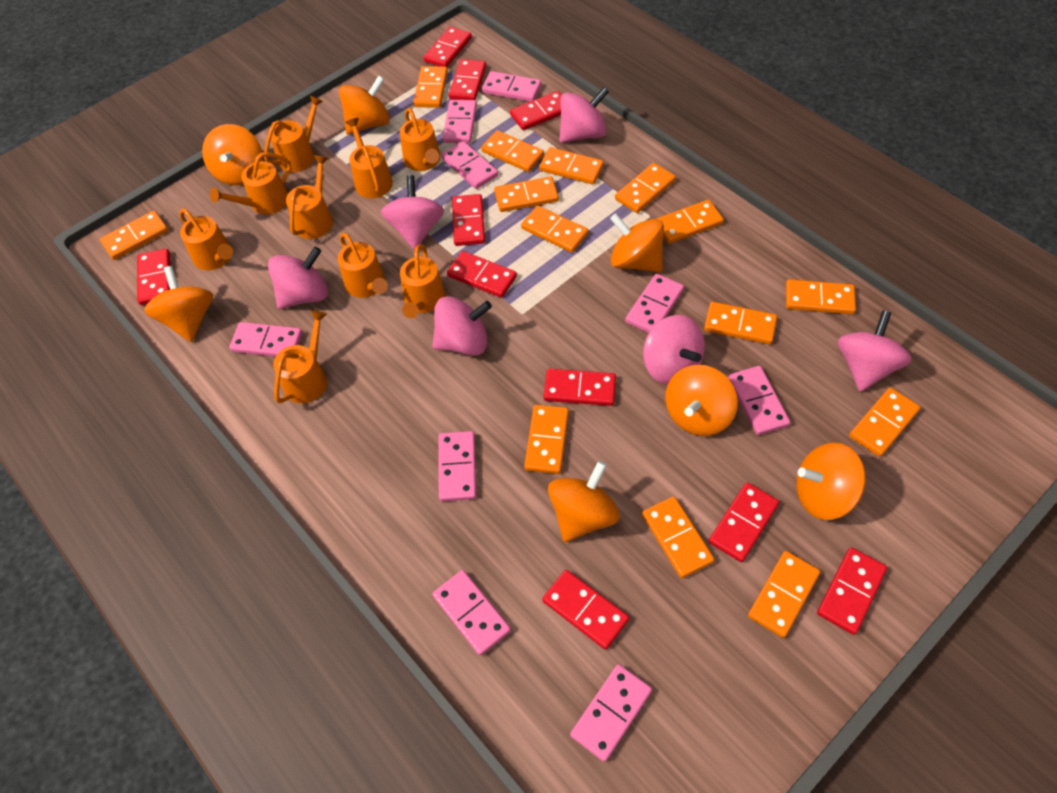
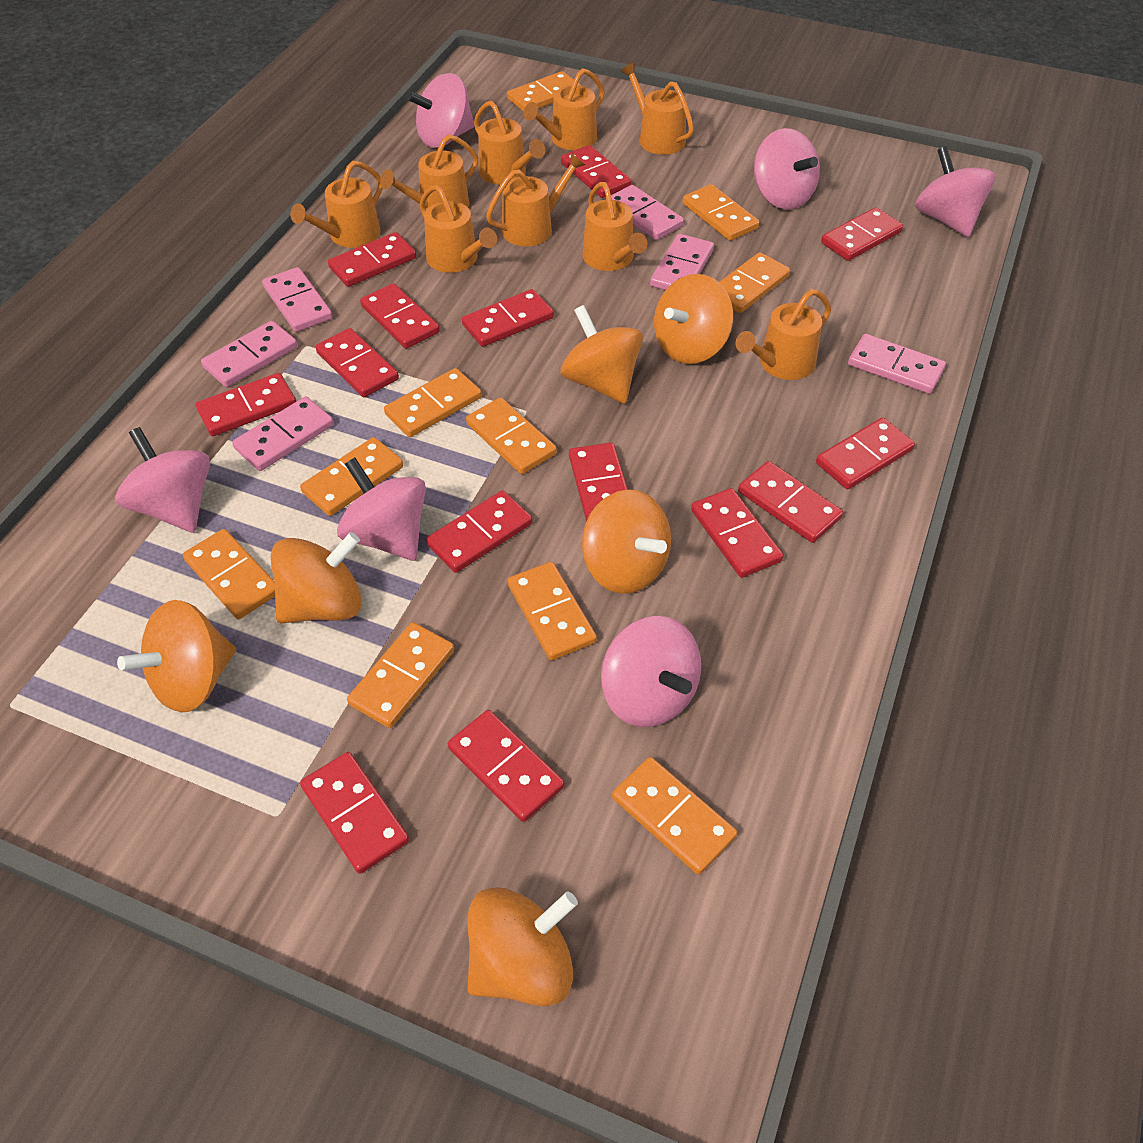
orange domino: 14 -> 10
orange spinning top: 7 -> 6
pink domino: 9 -> 6
red domino: 10 -> 14

